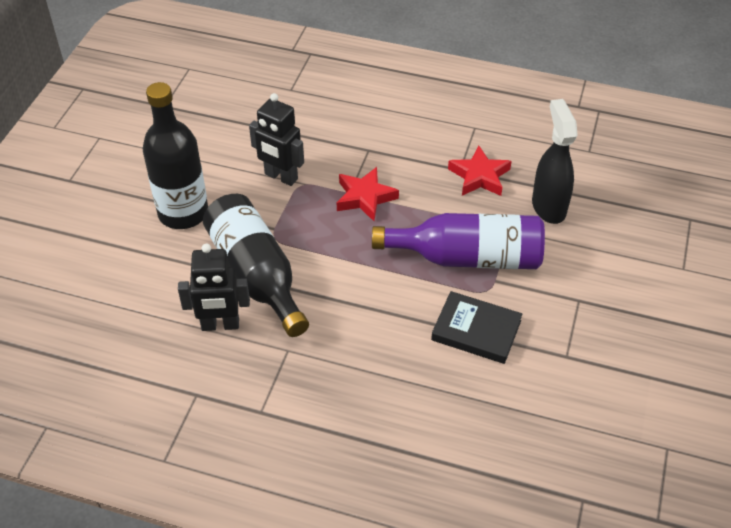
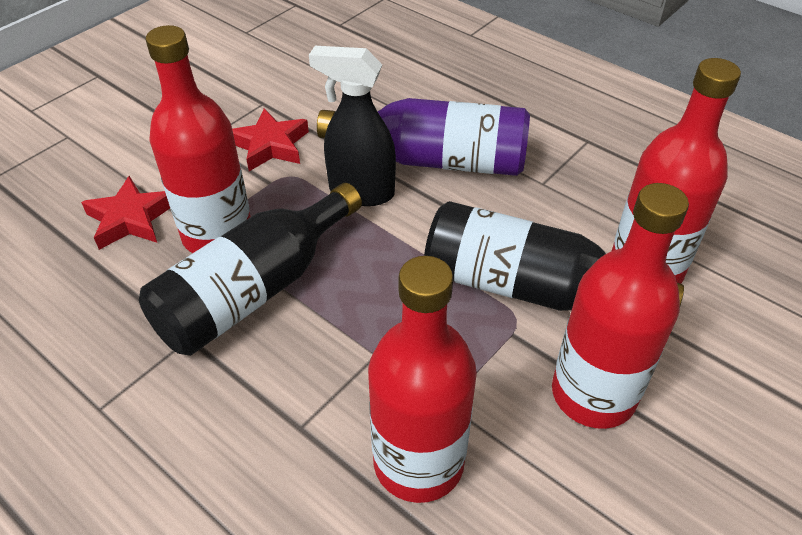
black book: 1 -> 0
black robot: 2 -> 0
red bottle: 0 -> 4

